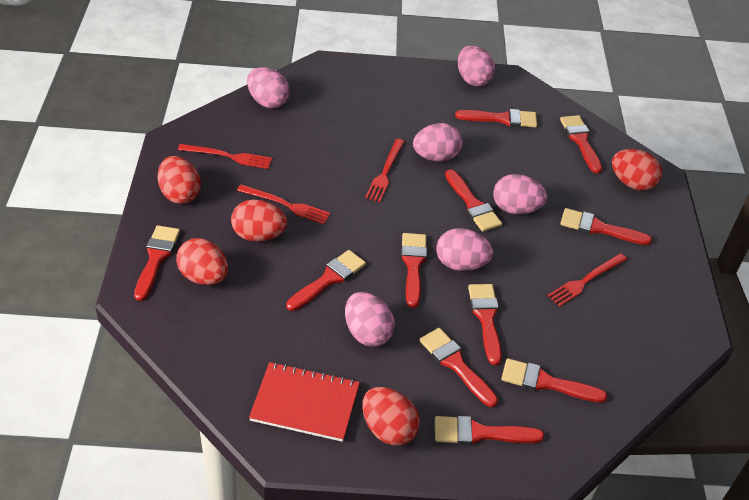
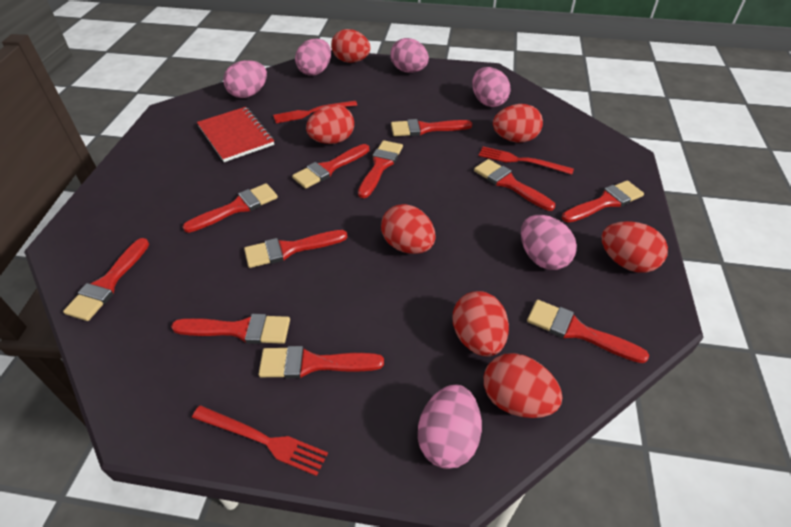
red egg: 5 -> 7
red fork: 4 -> 3

